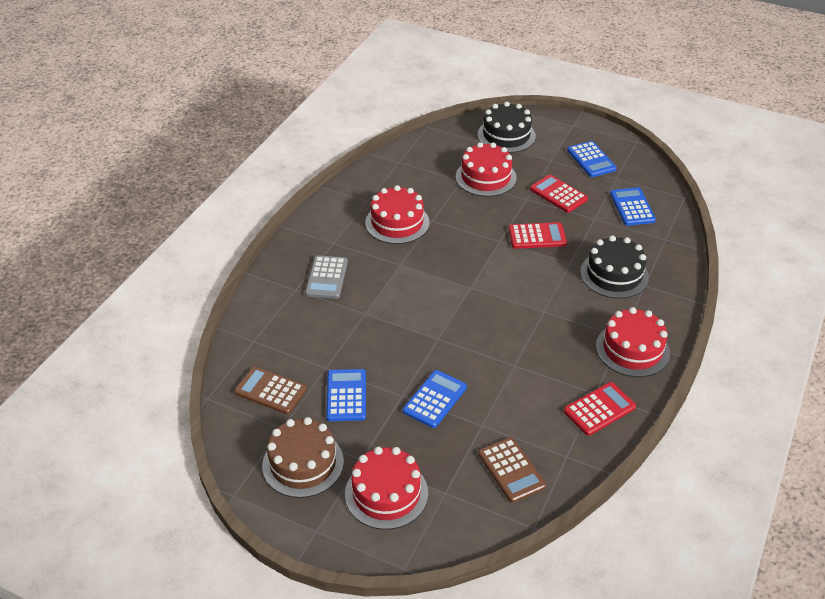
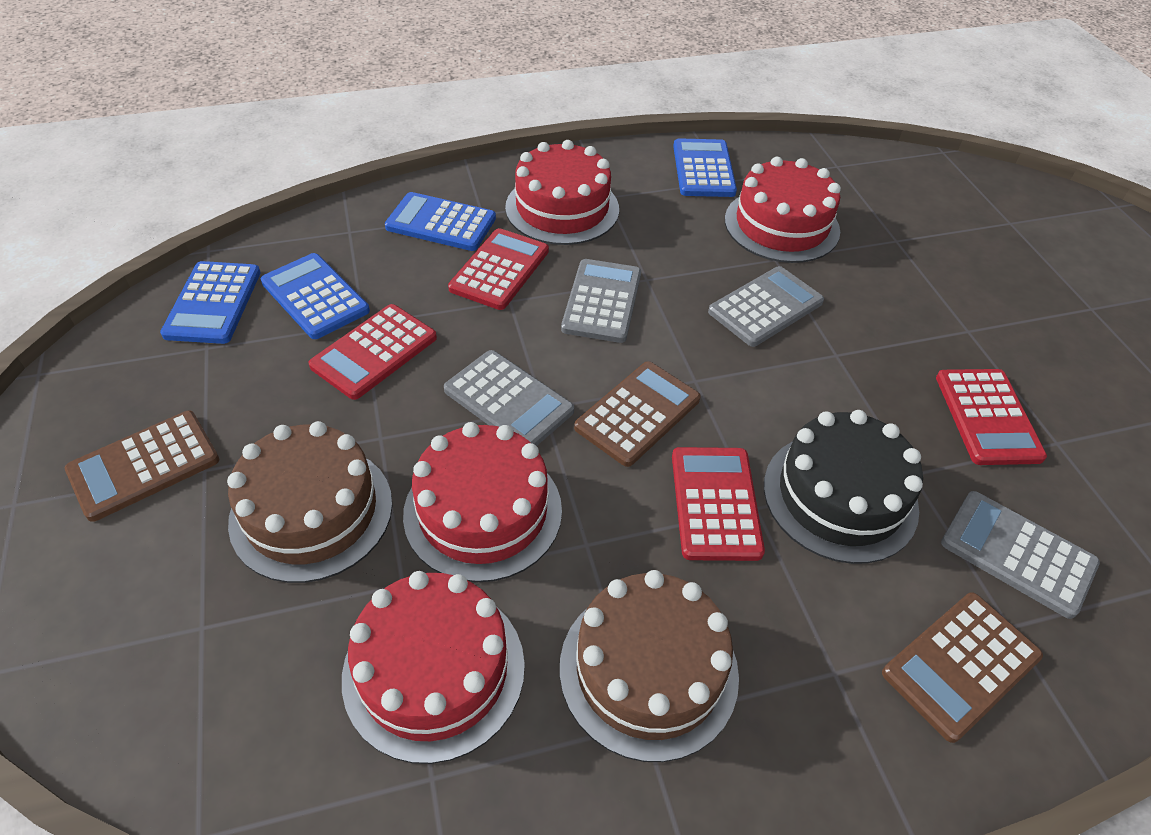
black cake: 2 -> 1
brown cake: 1 -> 2
brown calculator: 2 -> 3
grey calculator: 1 -> 4
red calculator: 3 -> 4

